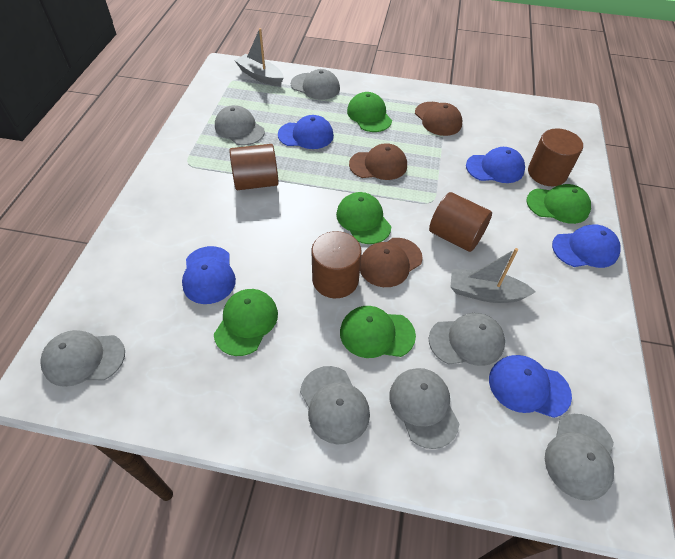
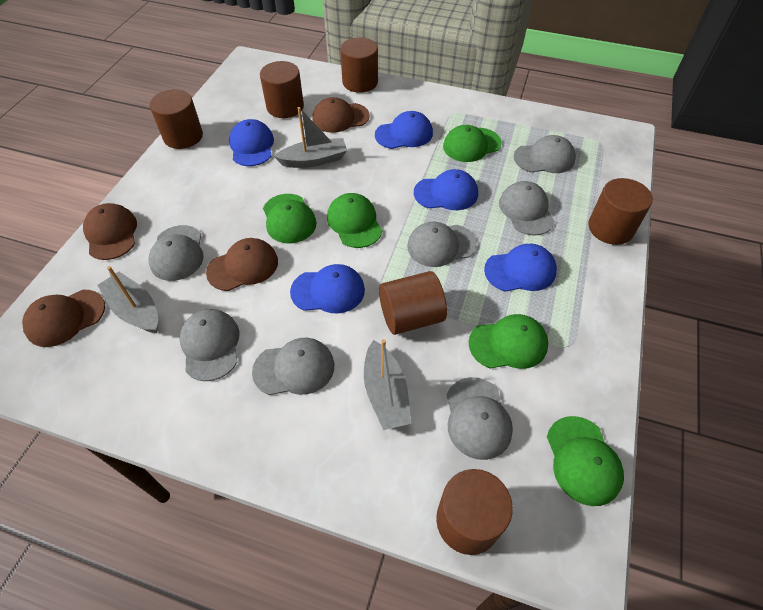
brown cap: 3 -> 4
brown cylinder: 4 -> 6
grey boat: 2 -> 3

